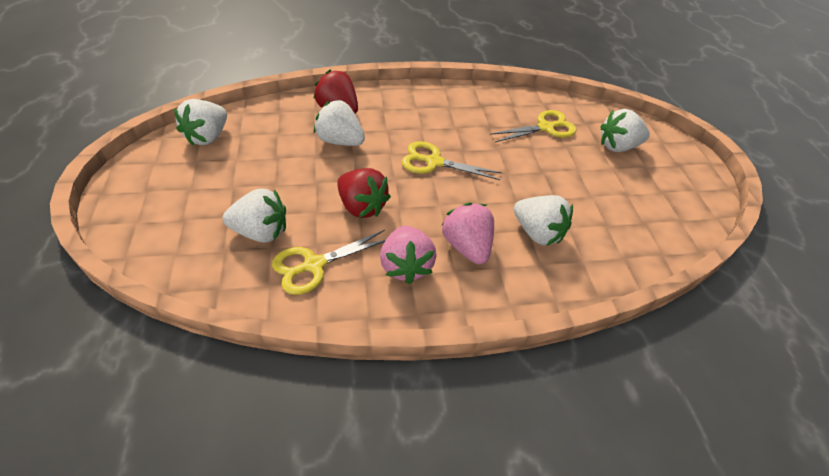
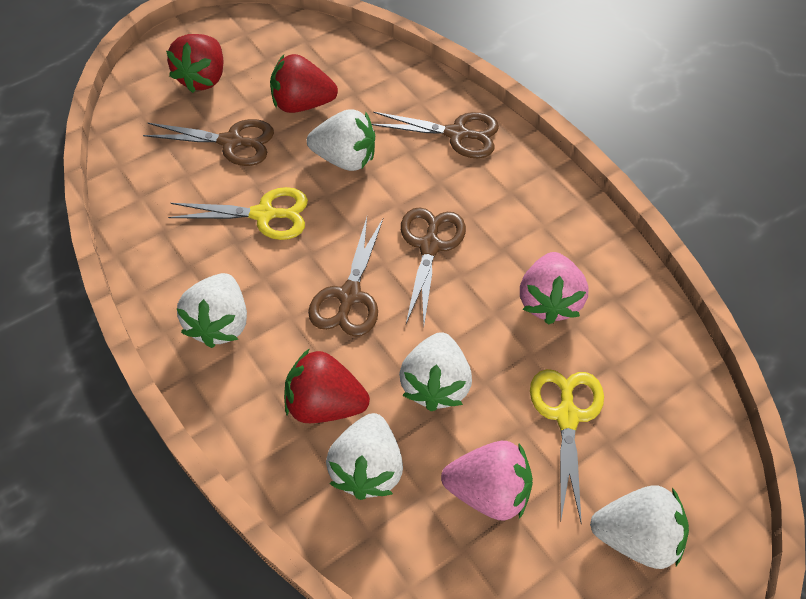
brown scissors: 0 -> 4
red strawberry: 2 -> 3
yellow scissors: 3 -> 2

